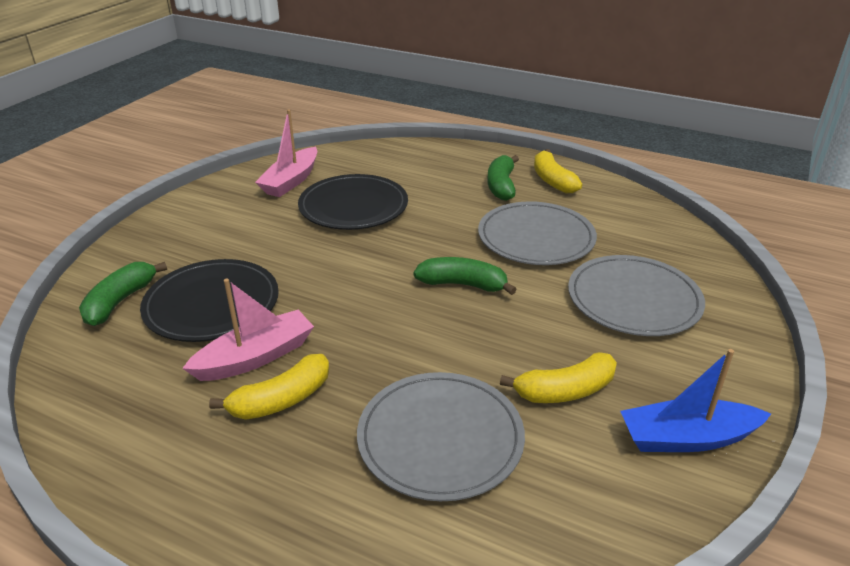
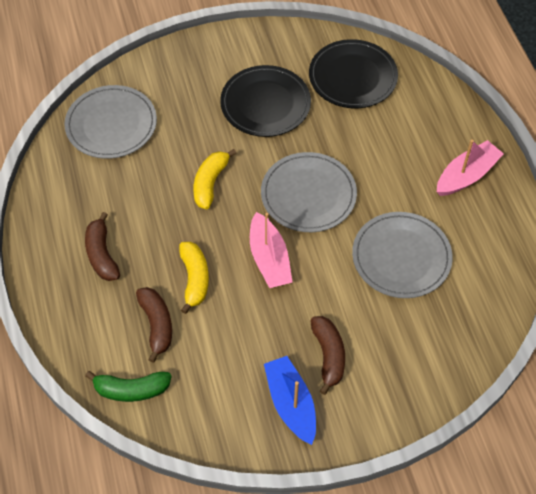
brown banana: 0 -> 3
green banana: 3 -> 1
yellow banana: 3 -> 2

